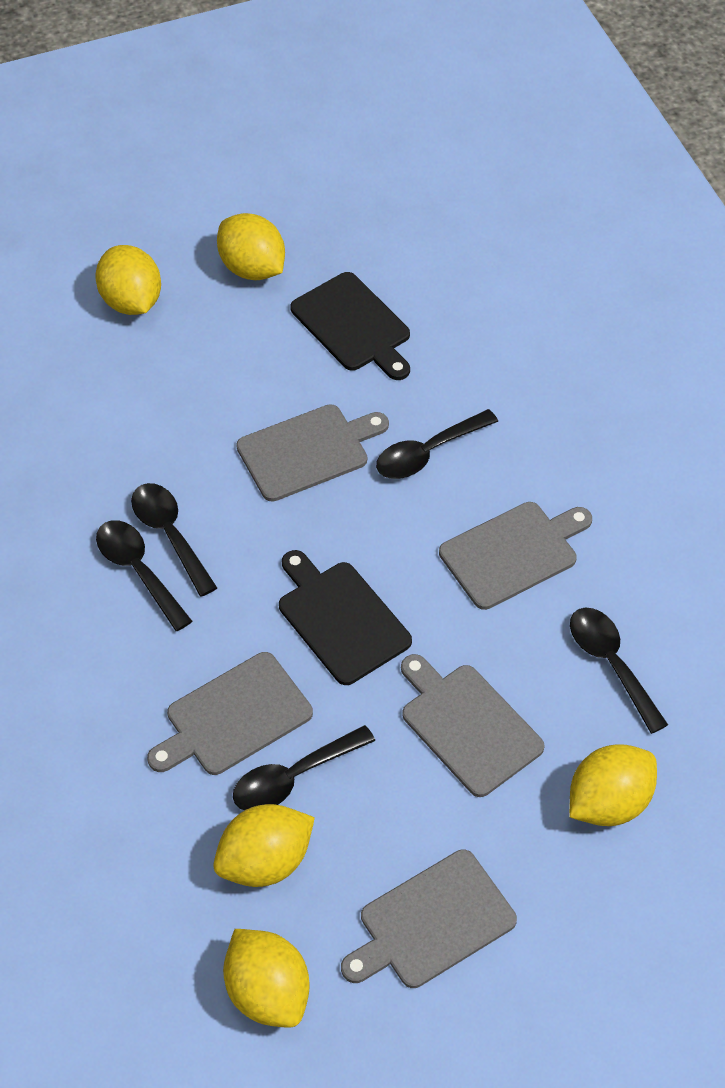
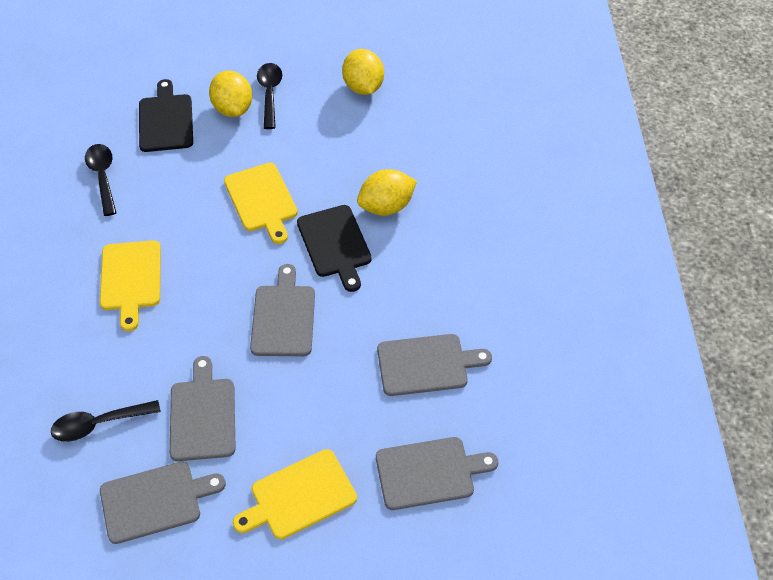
black spoon: 5 -> 3
yellow cutting board: 0 -> 3
yellow lemon: 5 -> 3

